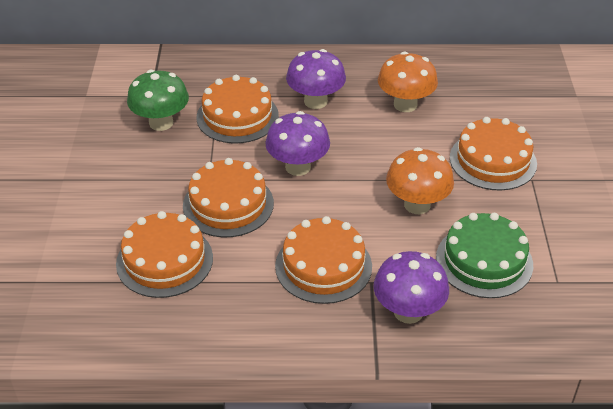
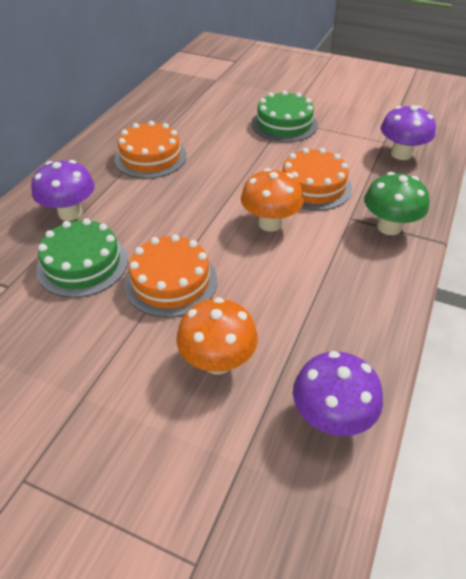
green cake: 1 -> 2
orange cake: 5 -> 3

